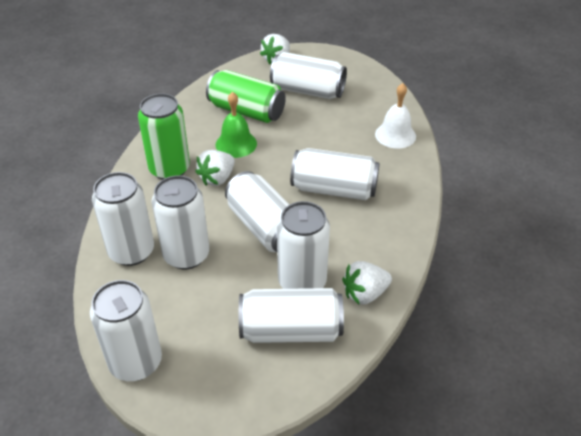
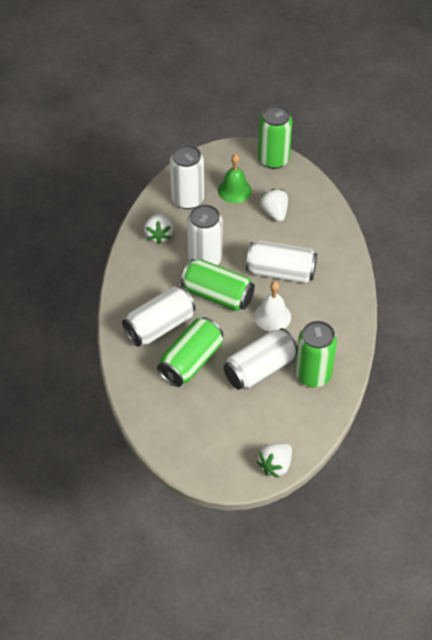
green can: 2 -> 4
white can: 8 -> 5

